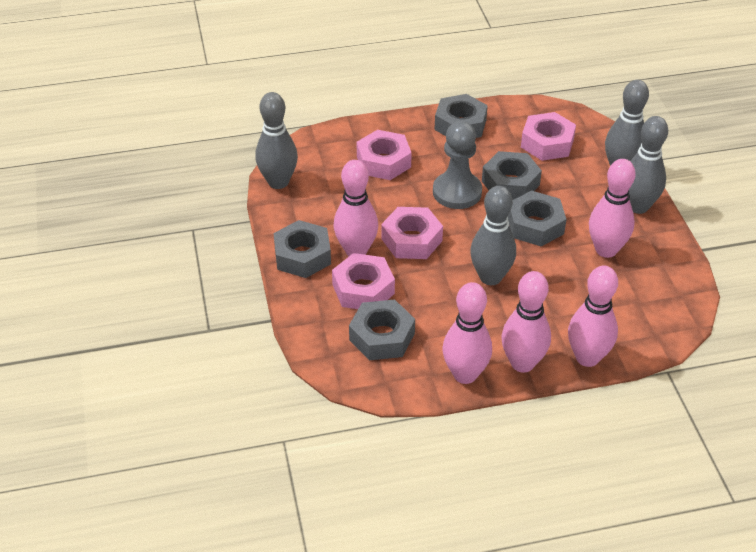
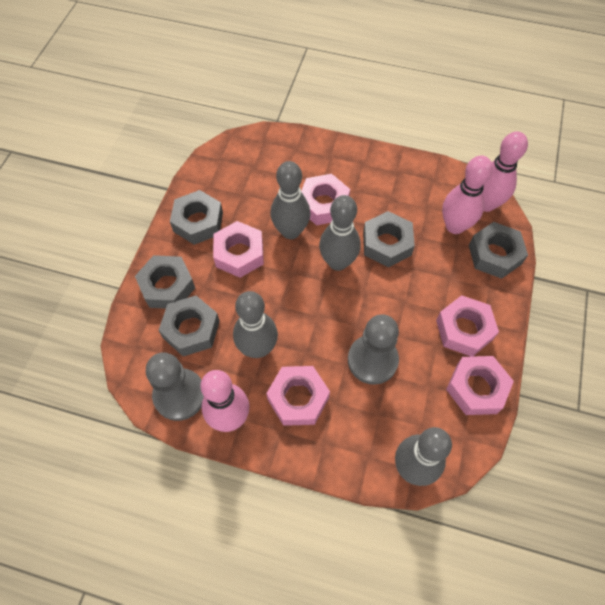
grey pawn: 1 -> 2
pink bowling pin: 5 -> 3
pink nut: 4 -> 5

